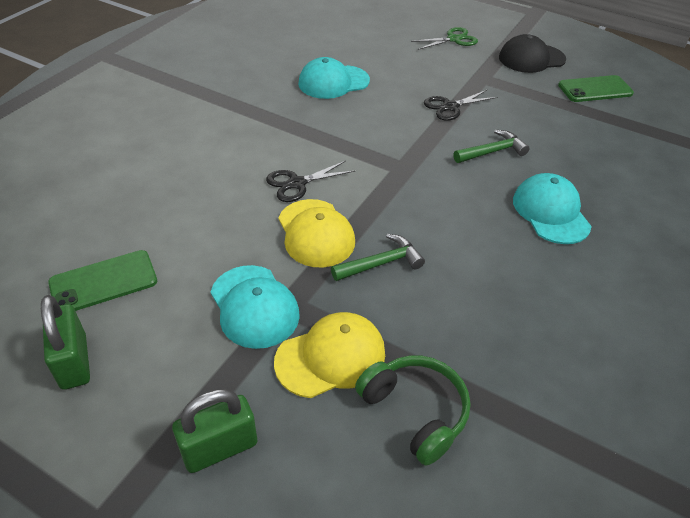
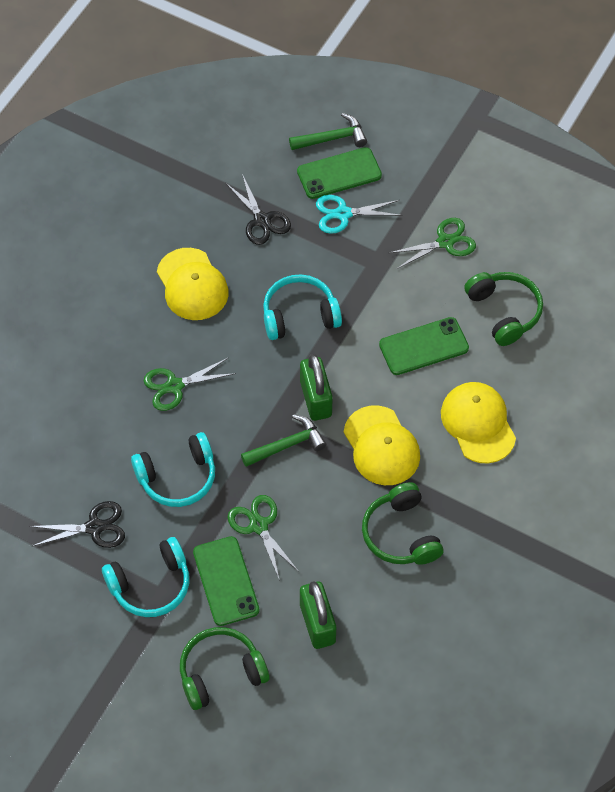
black cap: 1 -> 0
green headphones: 1 -> 3
green phone: 2 -> 3
green scissors: 1 -> 3
turquoise cap: 3 -> 0
turquoise headphones: 0 -> 3
turquoise scissors: 0 -> 1
yellow cap: 2 -> 3

